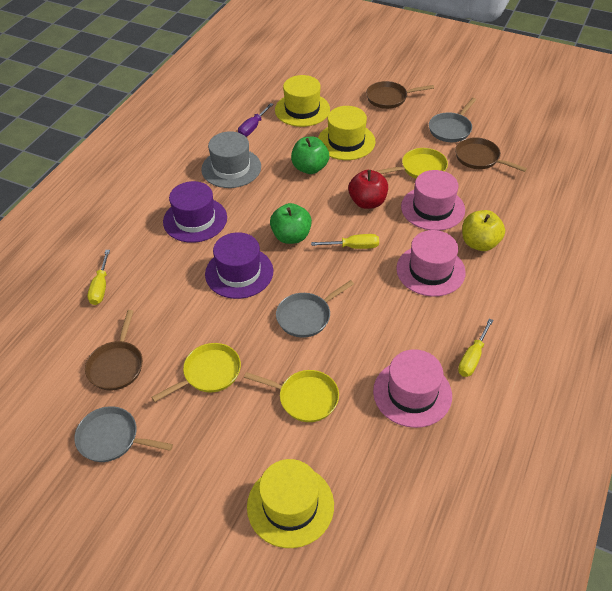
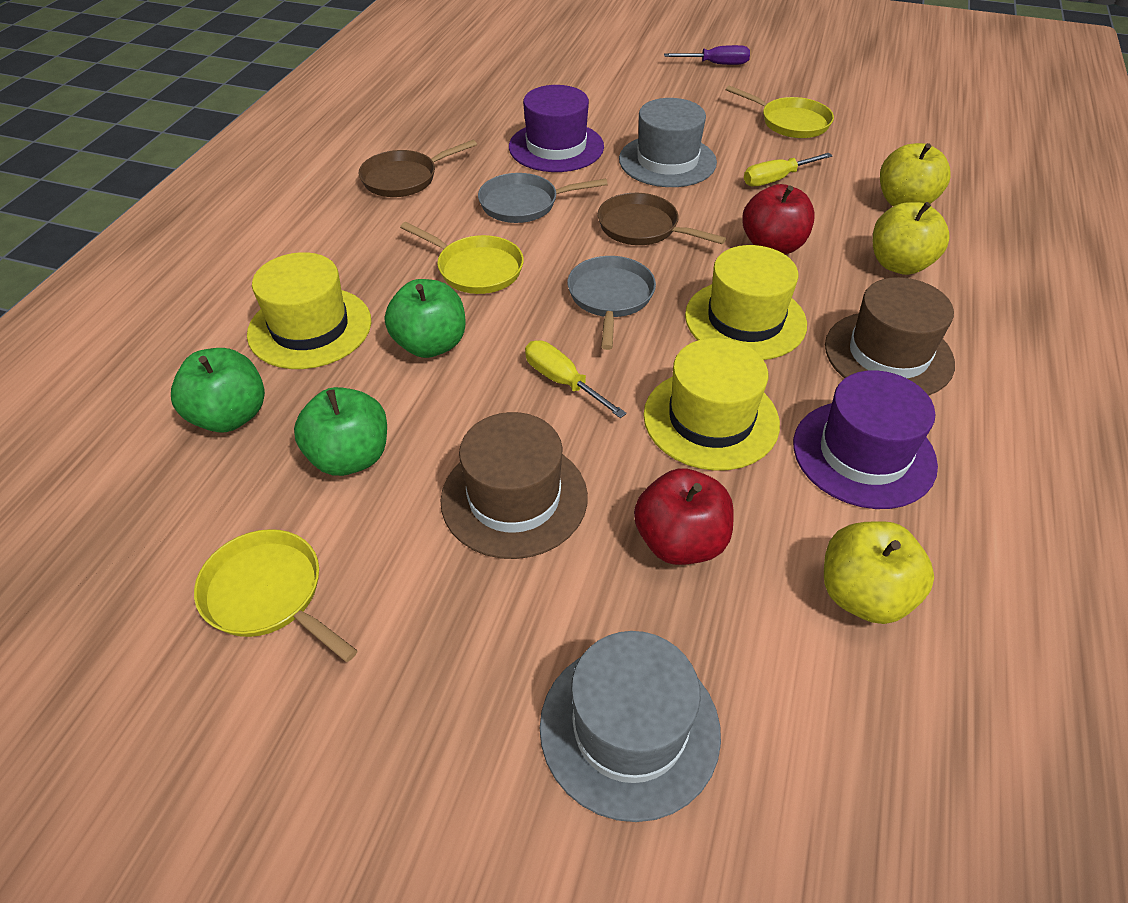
brown hat: 0 -> 2
brown pan: 3 -> 2
green apple: 2 -> 3
grey hat: 1 -> 2
grey pan: 3 -> 2
pink hat: 3 -> 0
red apple: 1 -> 2
yellow apple: 1 -> 3
yellow screwdriver: 3 -> 2

